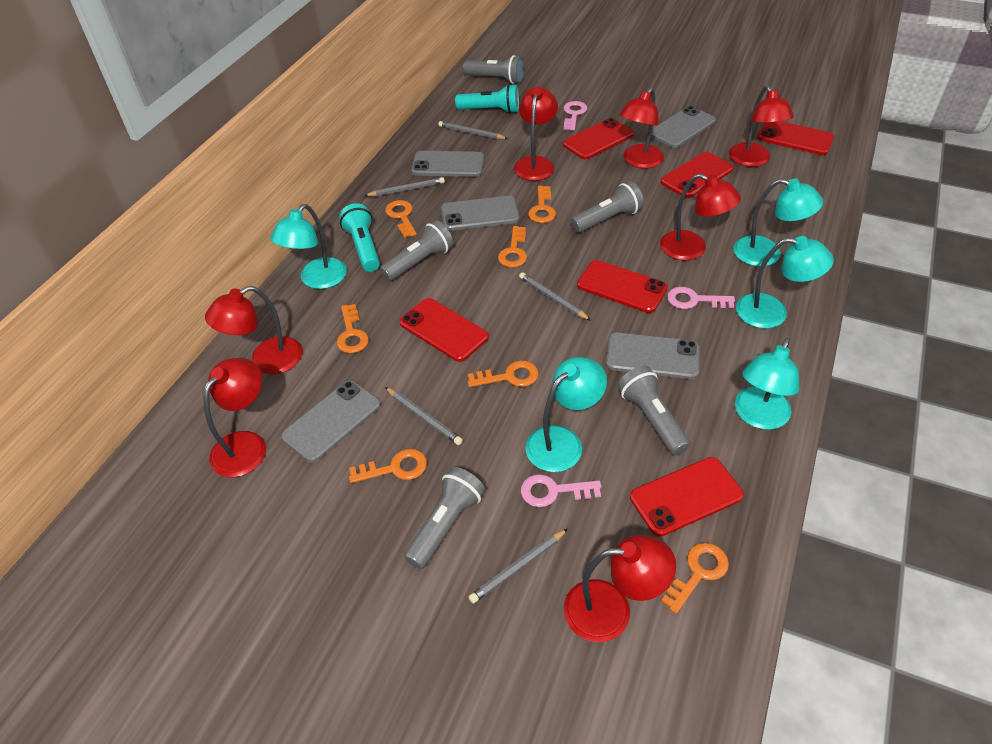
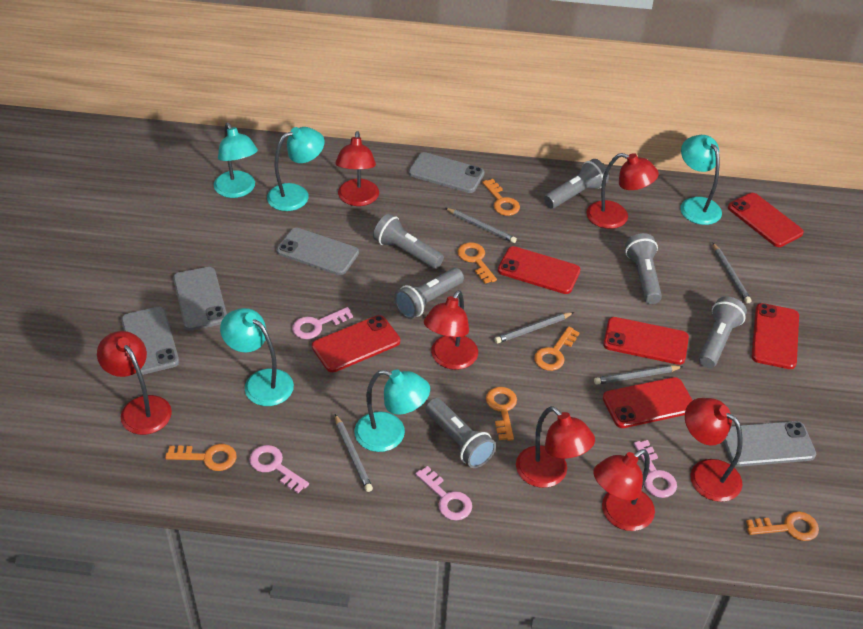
grey flashlight: 5 -> 6
orange key: 7 -> 6
pink key: 3 -> 4
turquoise flashlight: 2 -> 0

